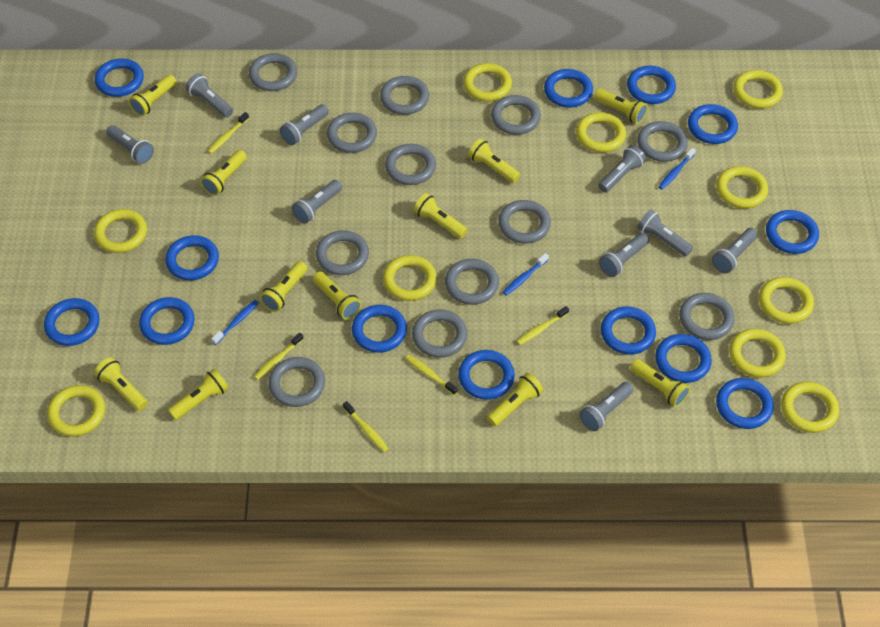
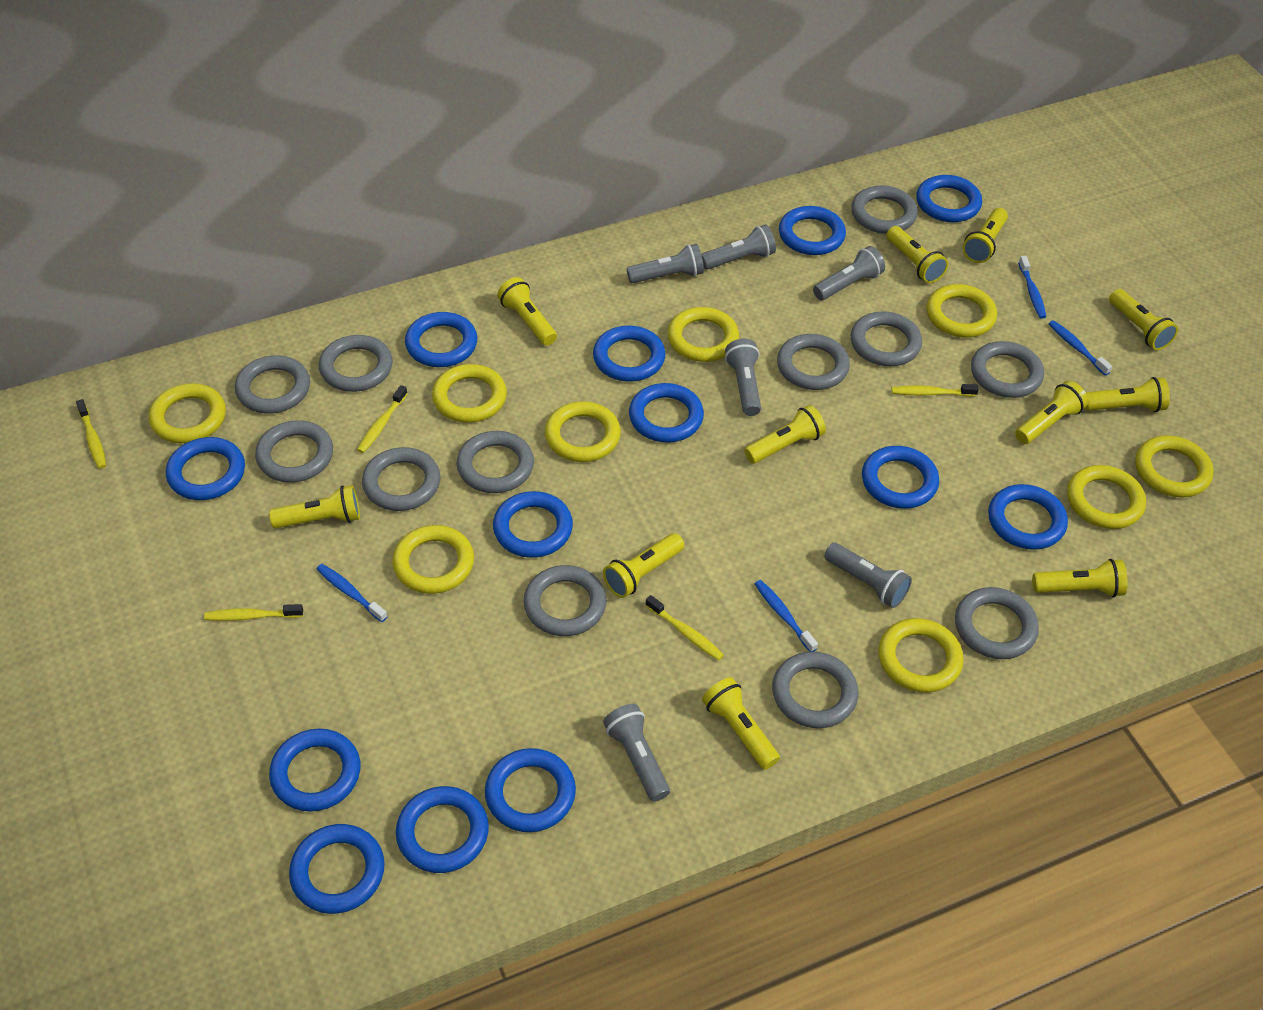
blue toothbrush: 3 -> 4
grey flashlight: 9 -> 6
yellow ring: 10 -> 9

